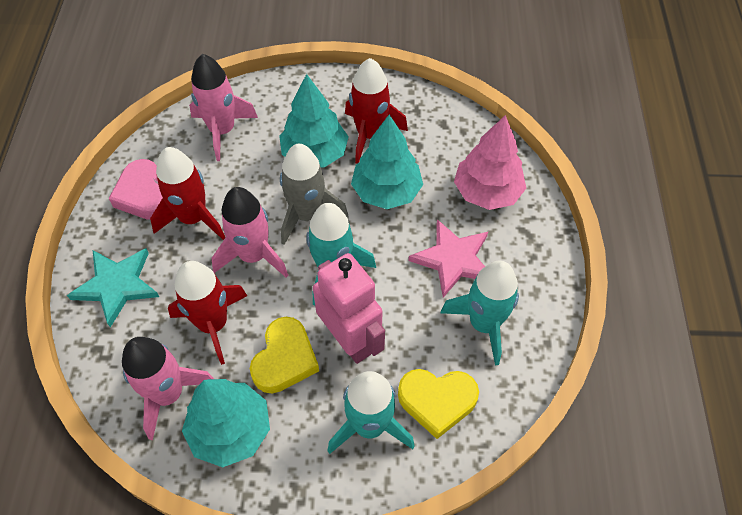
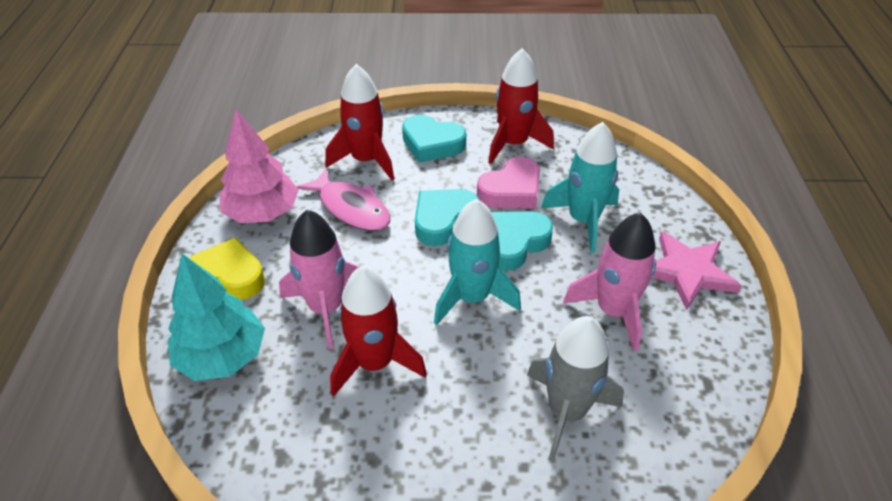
pink fish: 0 -> 1
pink robot: 1 -> 0
pink rocket: 3 -> 2
turquoise heart: 0 -> 3
turquoise rocket: 3 -> 2
turquoise star: 1 -> 0
turquoise tree: 3 -> 1
yellow heart: 2 -> 1

